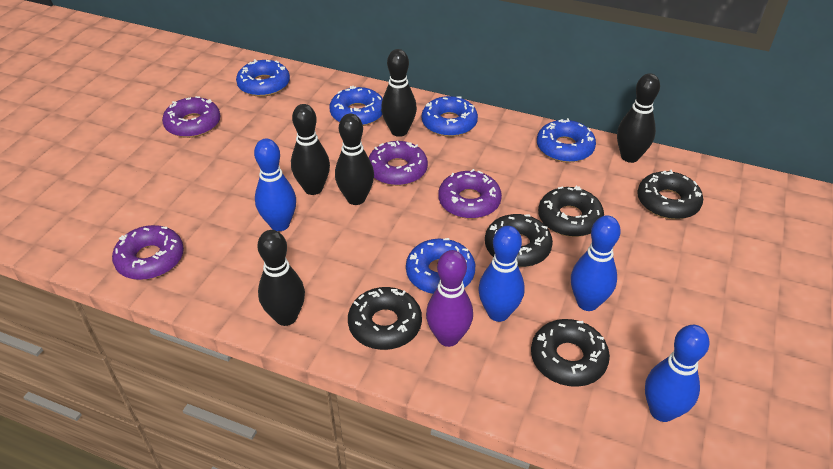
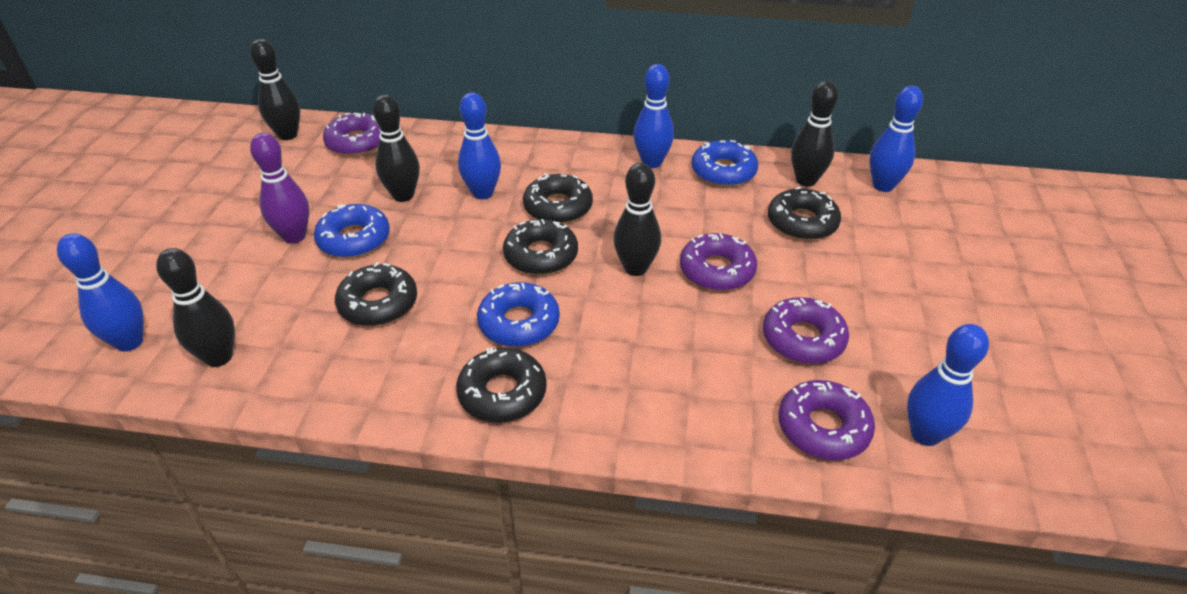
blue bowling pin: 4 -> 5
blue donut: 5 -> 3

